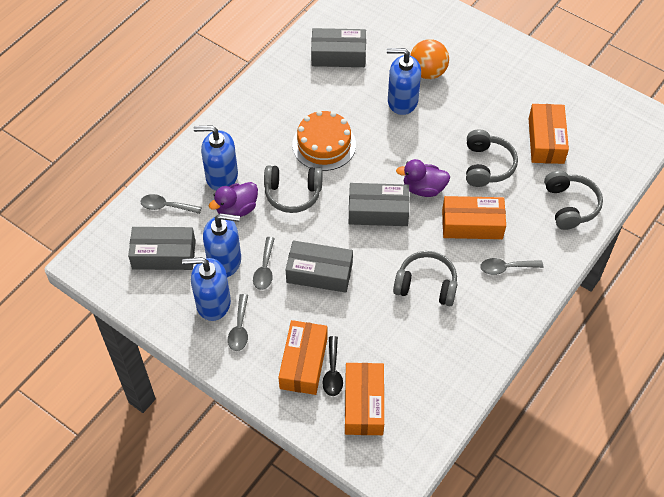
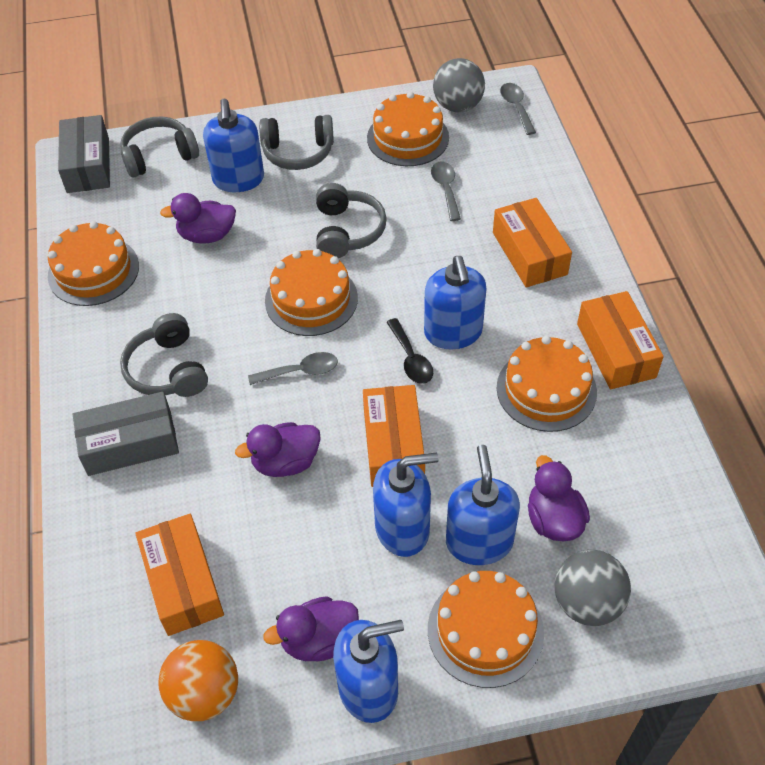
blue soap dispenser: 4 -> 5
grey ball: 0 -> 2
grey box: 4 -> 2
grey spoon: 4 -> 3
orange cake: 1 -> 5
purple duck: 2 -> 4

